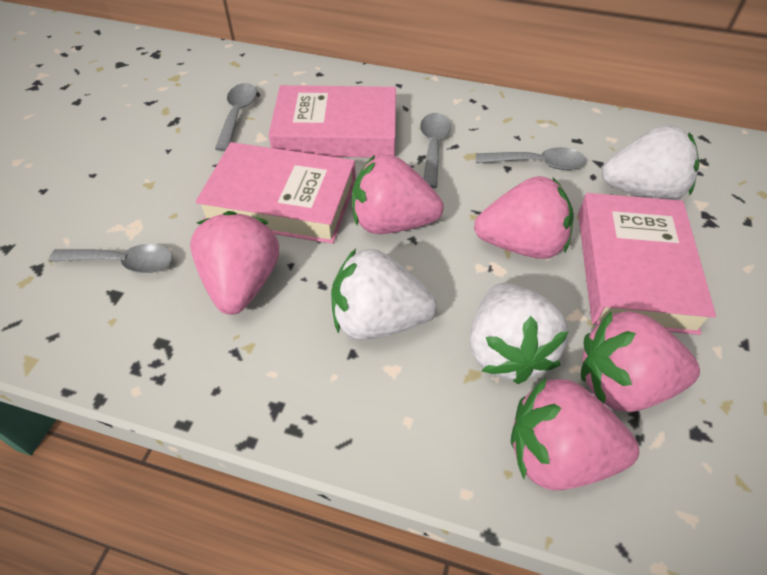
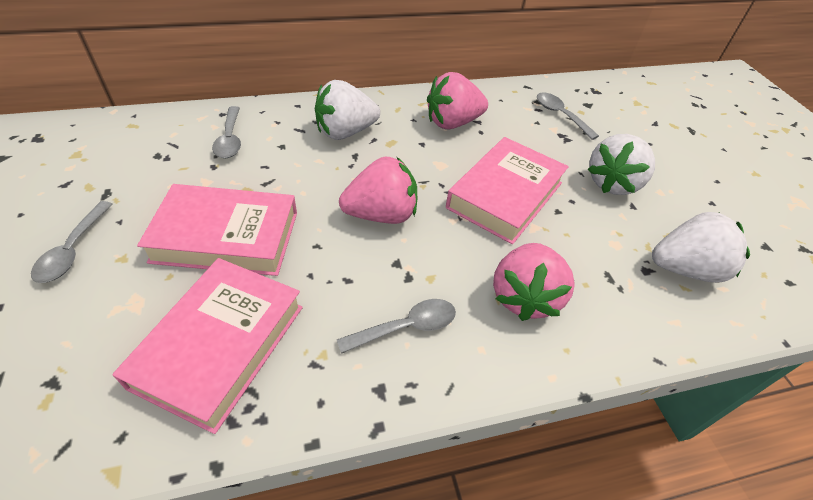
pink strawberry: 5 -> 3

